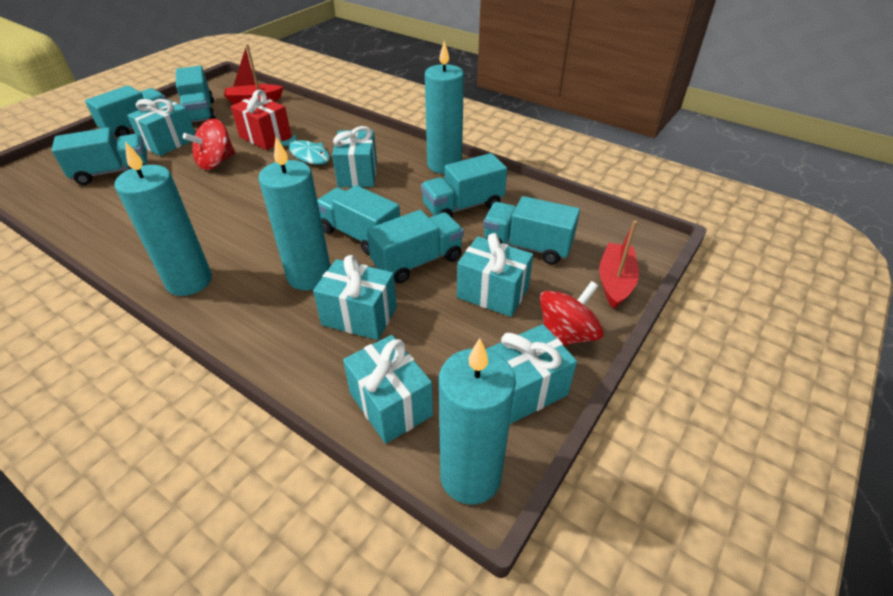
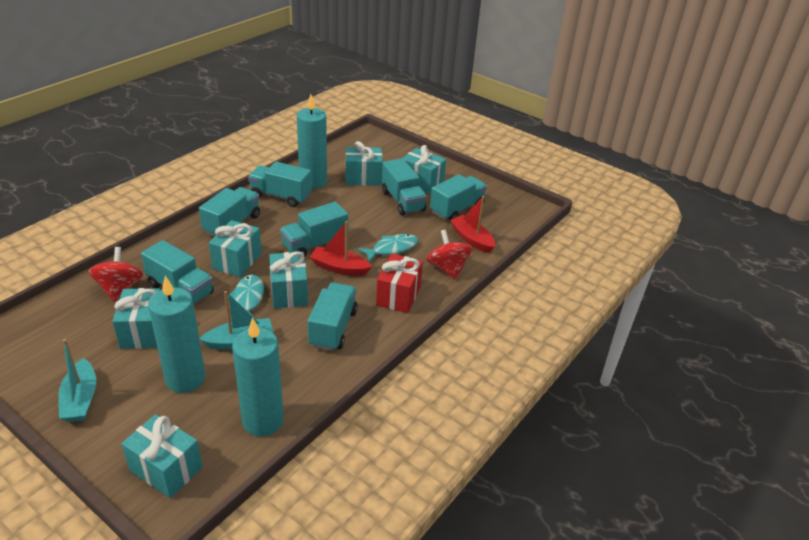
turquoise boat: 0 -> 2
turquoise candle: 4 -> 3
turquoise fish: 1 -> 2

